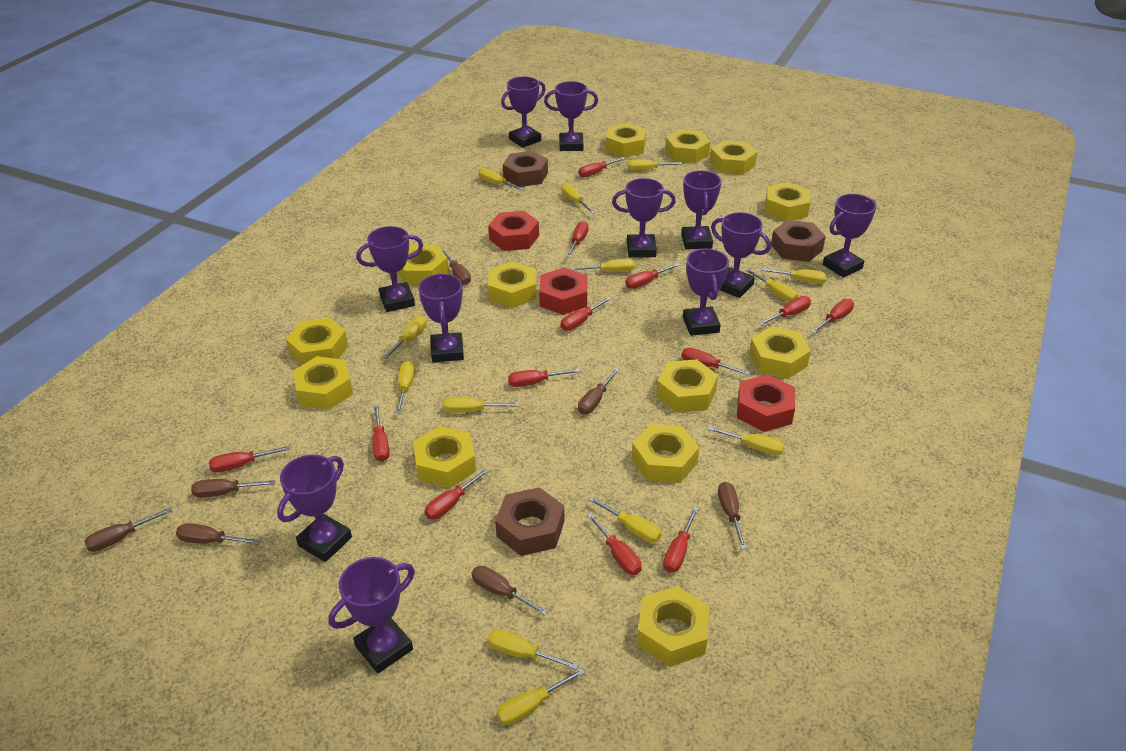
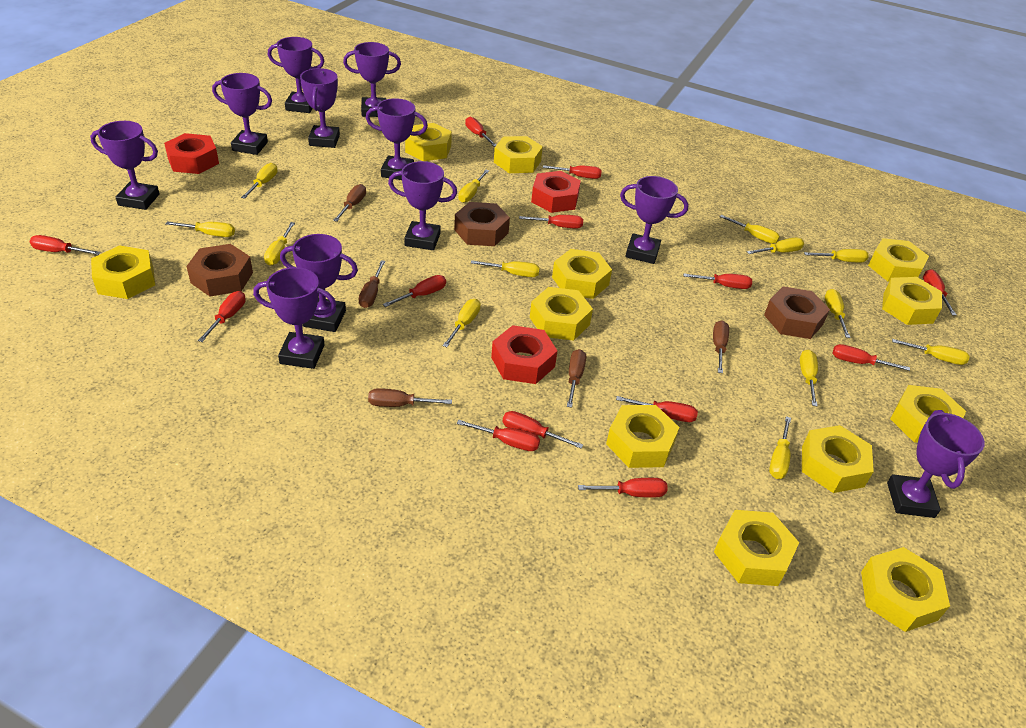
brown screwdriver: 7 -> 5
yellow nut: 13 -> 12

